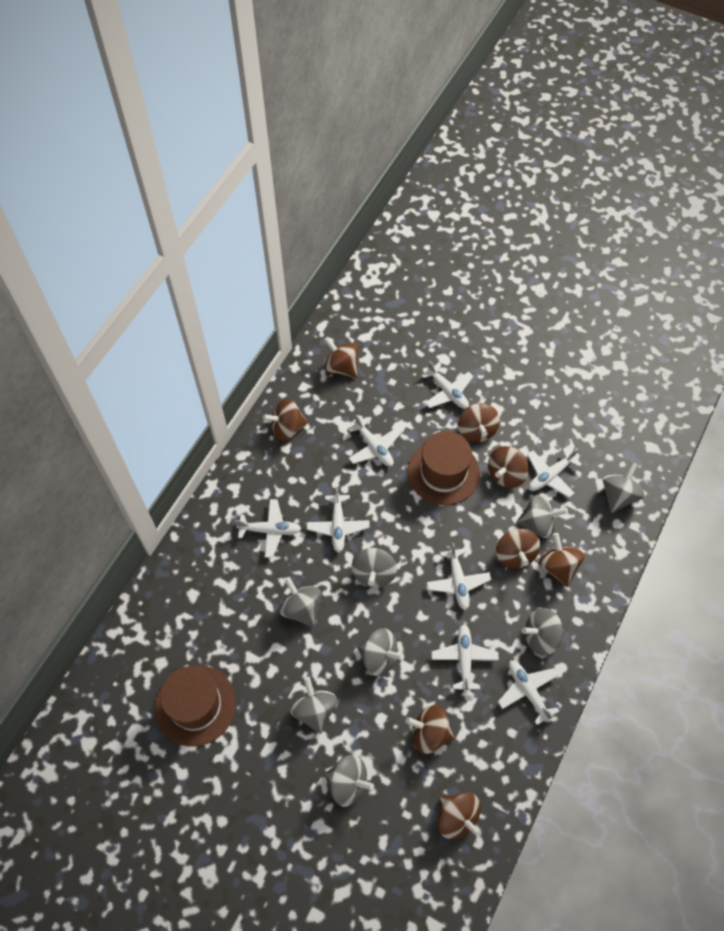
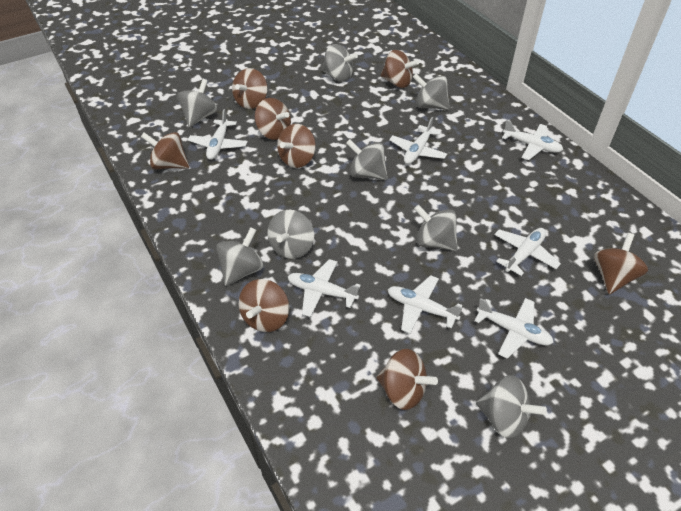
brown hat: 2 -> 0
white plane: 8 -> 7

